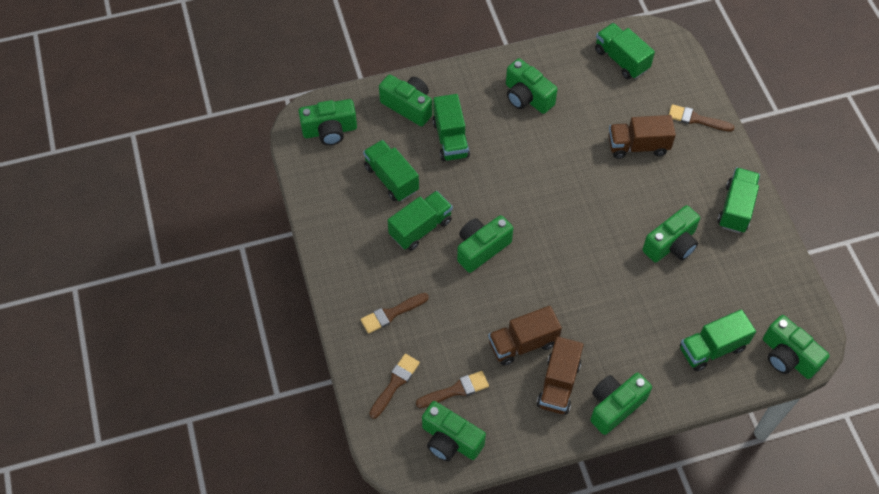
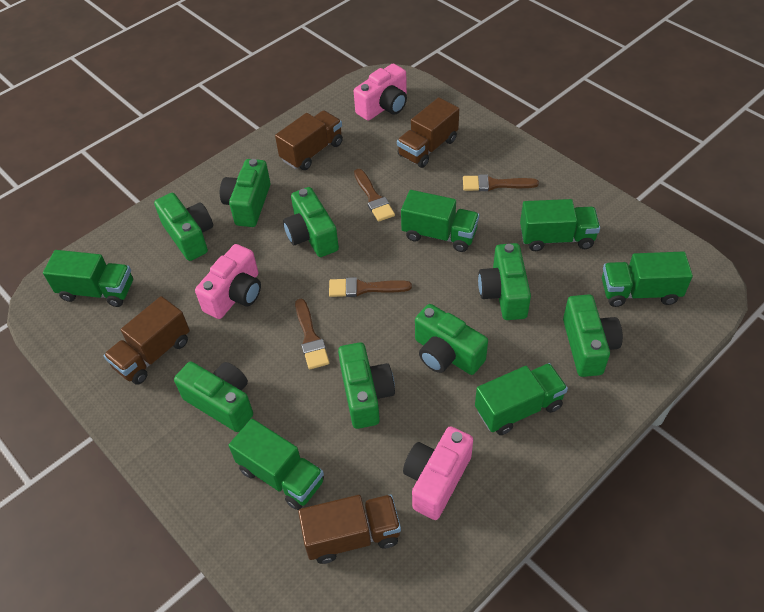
brown truck: 3 -> 4
pink camera: 0 -> 3

